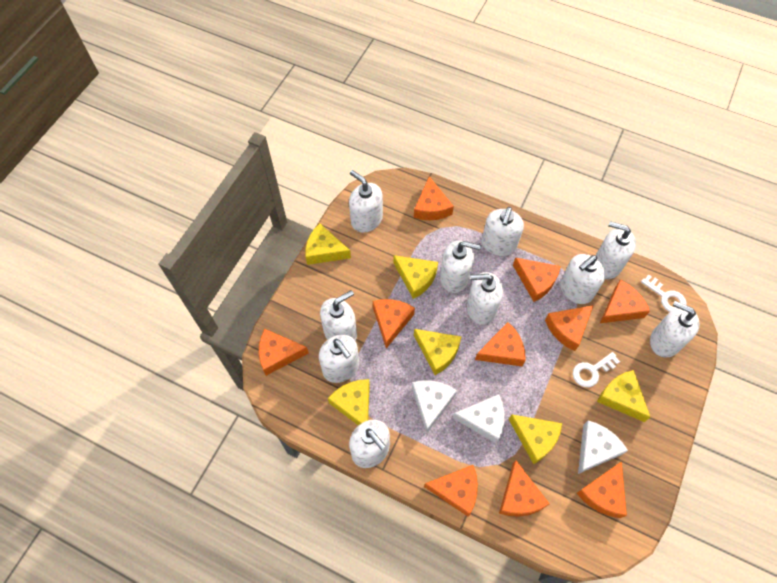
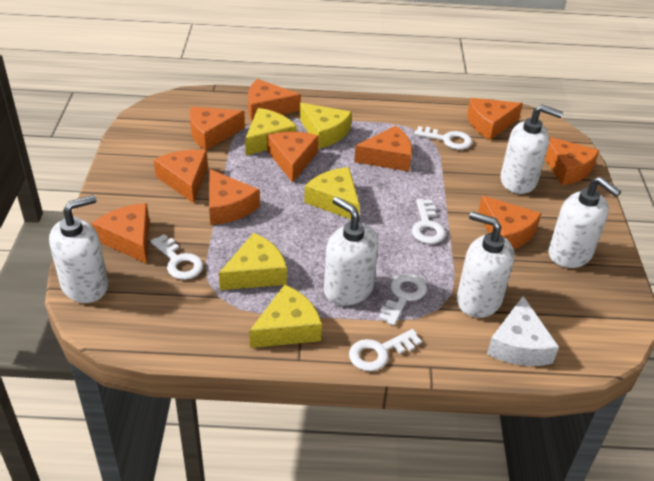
white cheese: 3 -> 1
white key: 2 -> 5
white soap dispenser: 10 -> 5
yellow cheese: 6 -> 5

